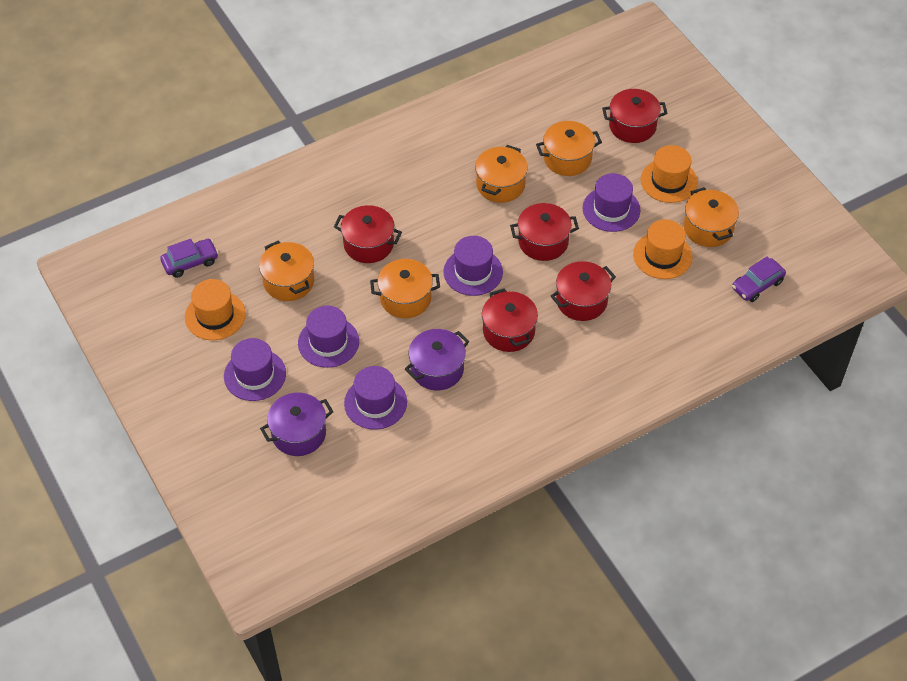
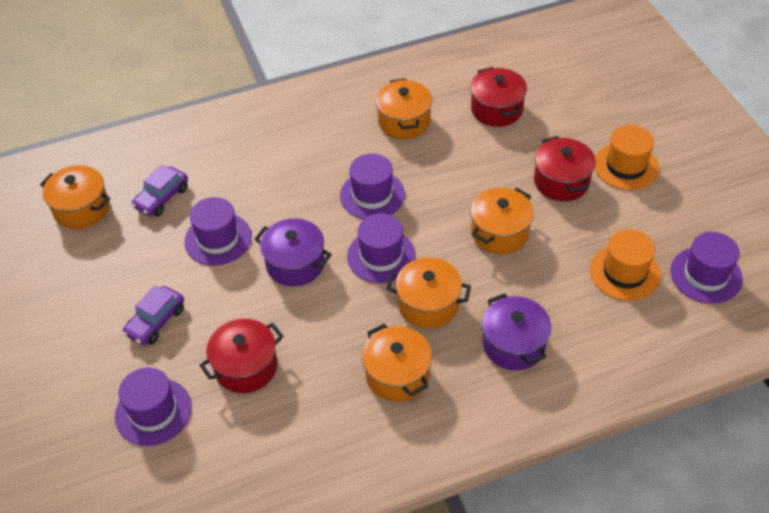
orange hat: 3 -> 2
red pot: 5 -> 3

